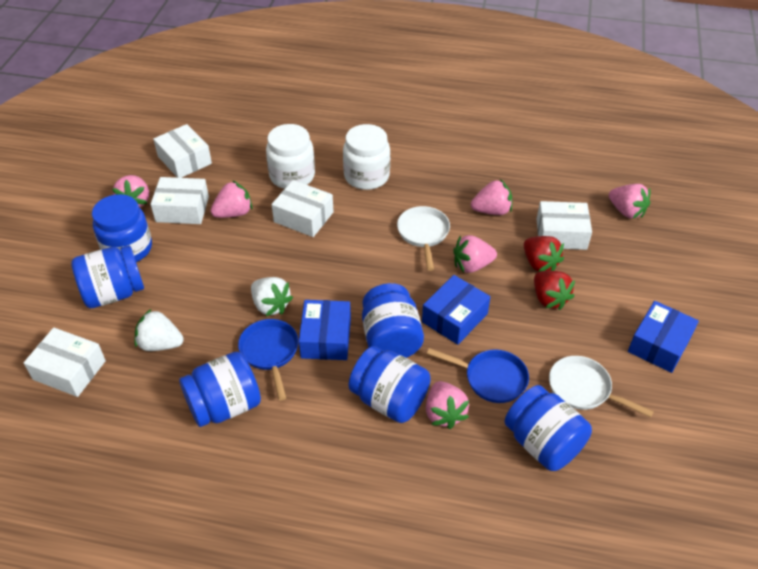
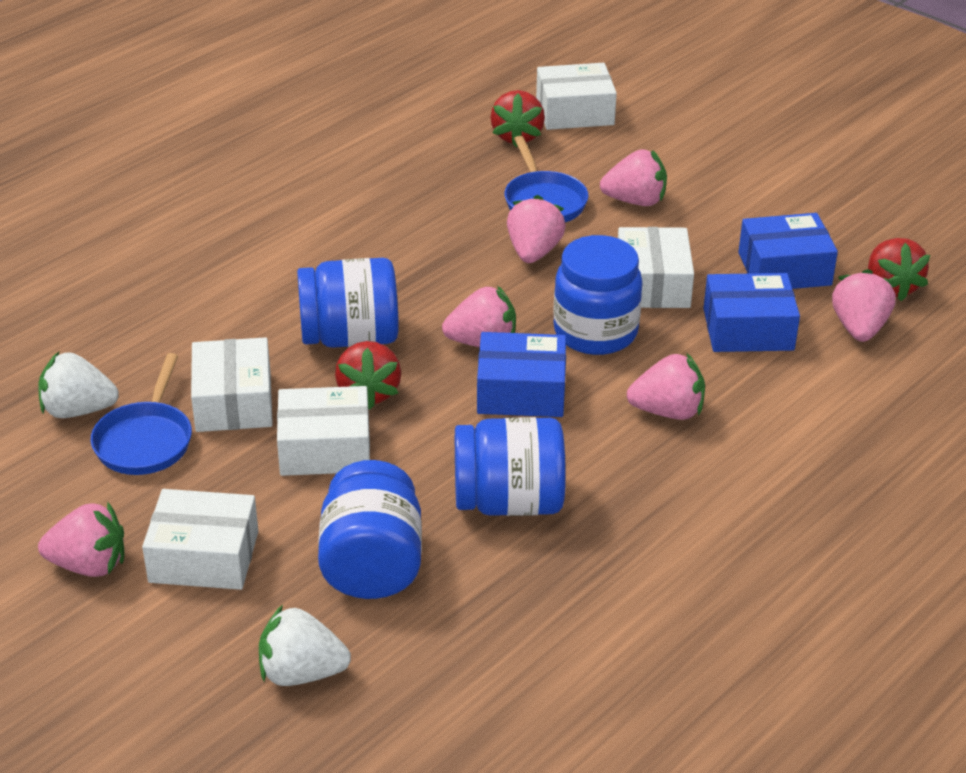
blue jar: 6 -> 4
red strawberry: 2 -> 3
white jar: 2 -> 0
white pan: 2 -> 0

